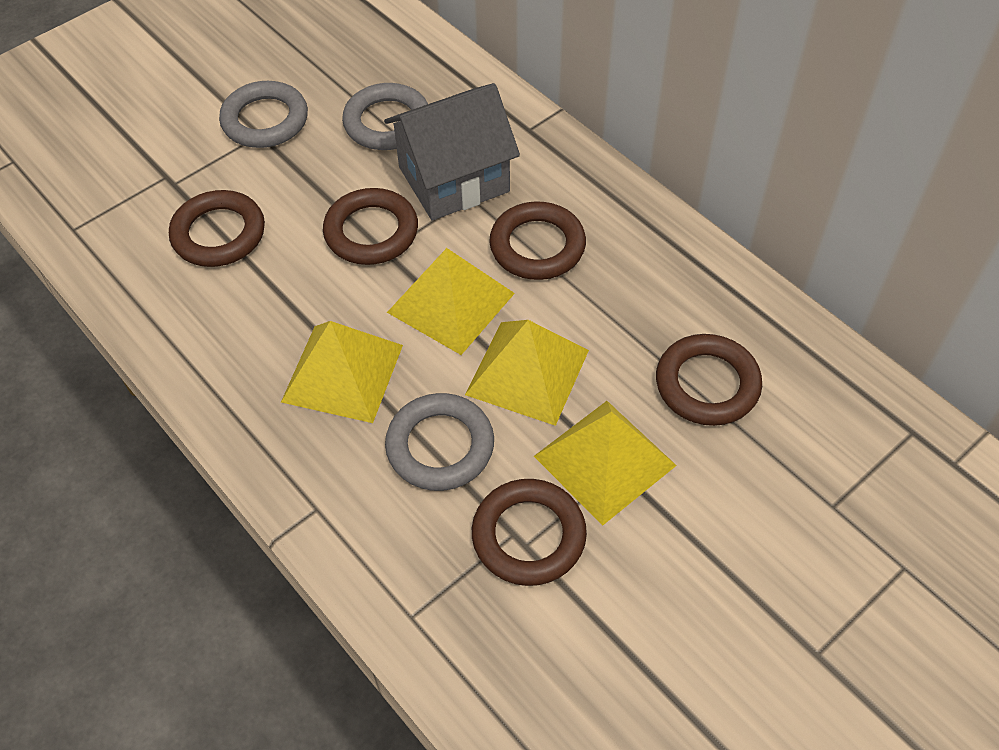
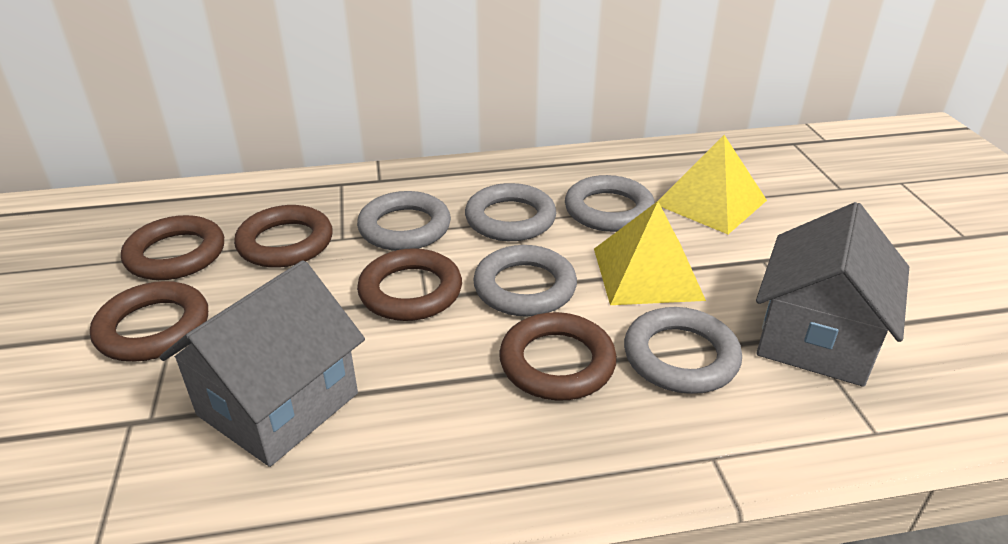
grey house: 1 -> 2
grey ring: 3 -> 5
yellow pyramid: 4 -> 2

